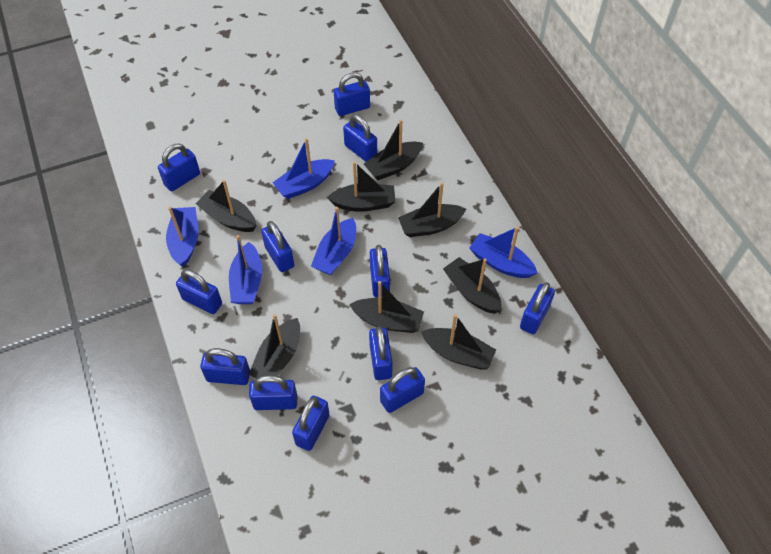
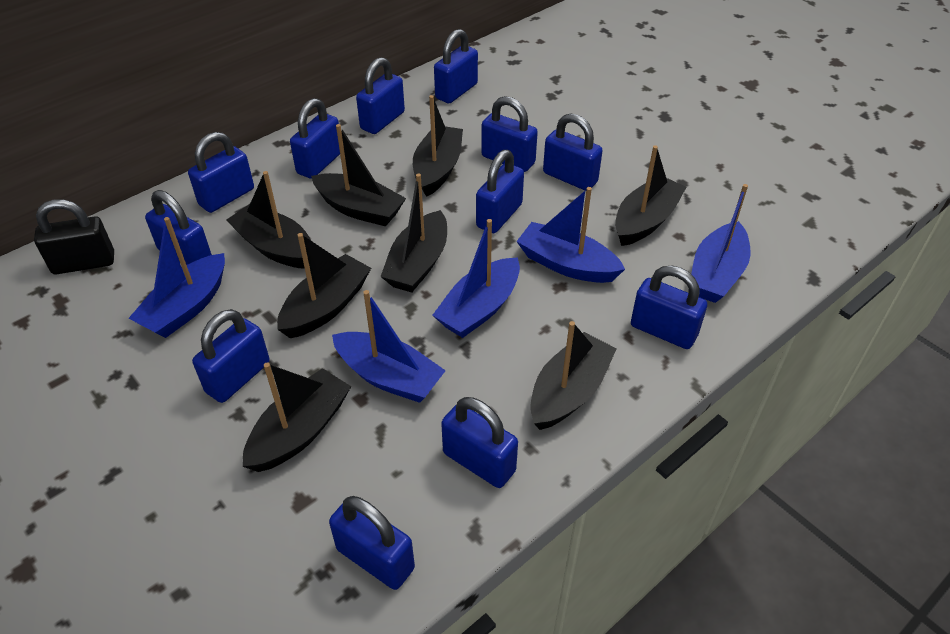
black padlock: 0 -> 1

